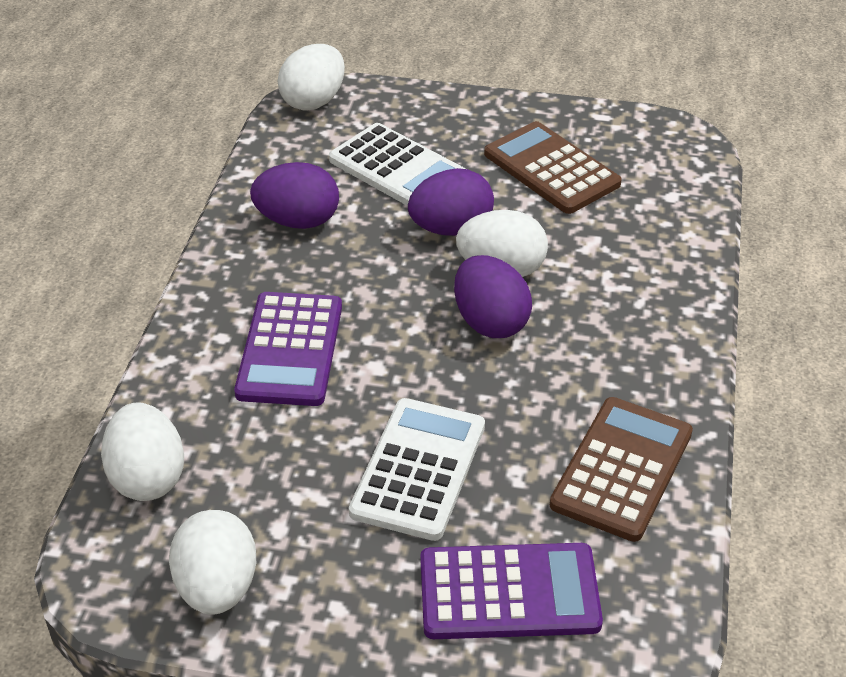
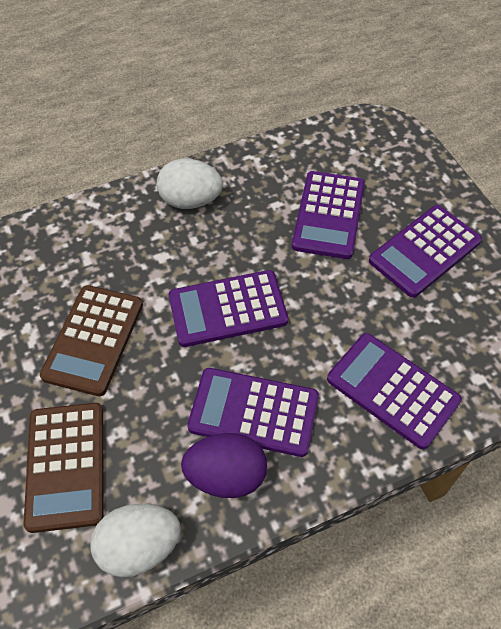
purple calculator: 2 -> 5
purple egg: 3 -> 1
white calculator: 2 -> 0
white egg: 4 -> 2

